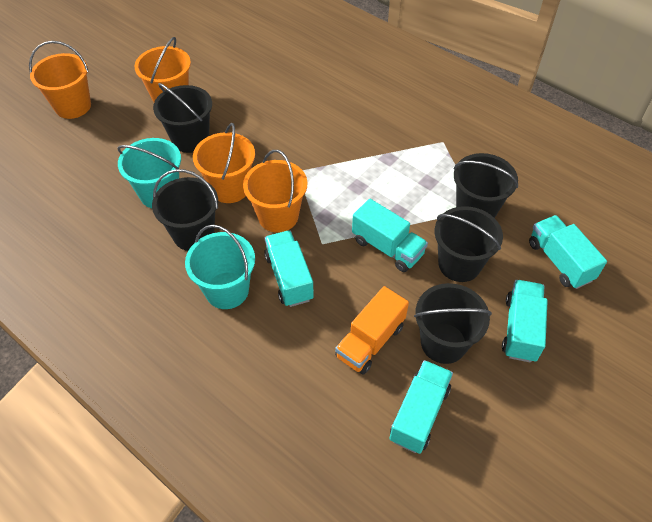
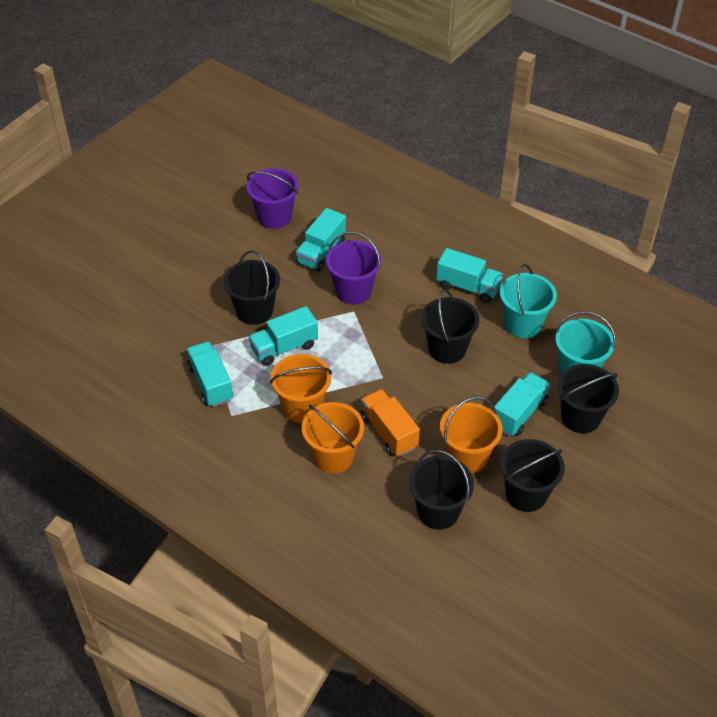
orange bucket: 4 -> 3
purple bucket: 0 -> 2

